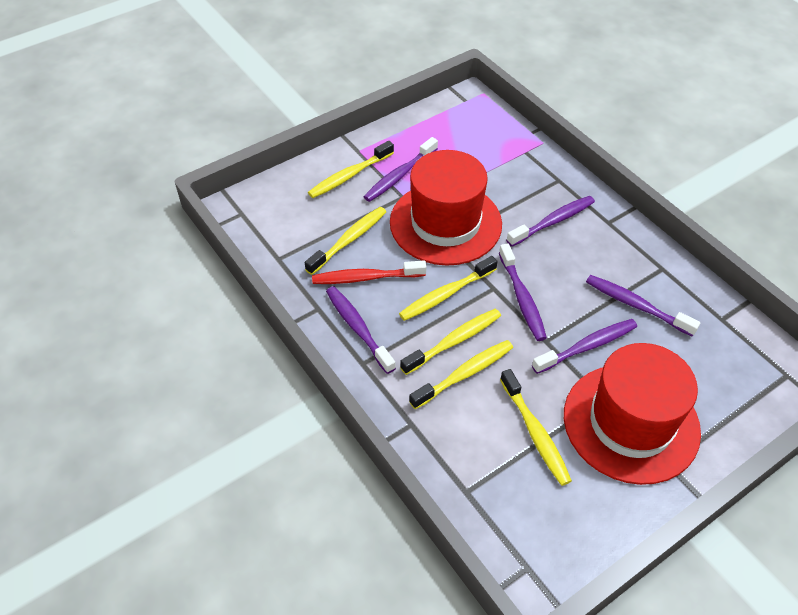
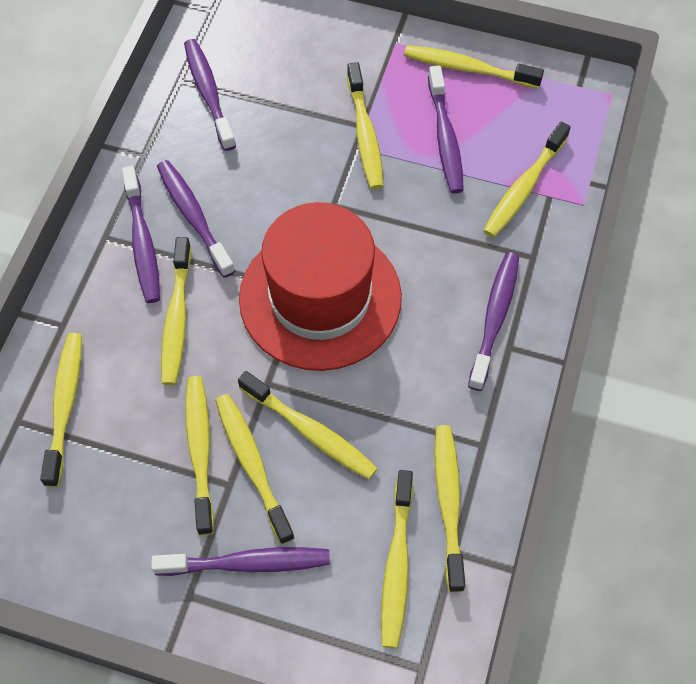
red hat: 2 -> 1
red toothbrush: 1 -> 0
yellow toothbrush: 6 -> 10

